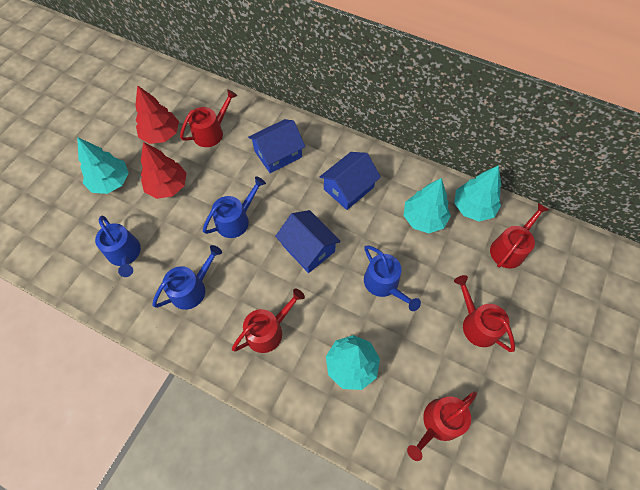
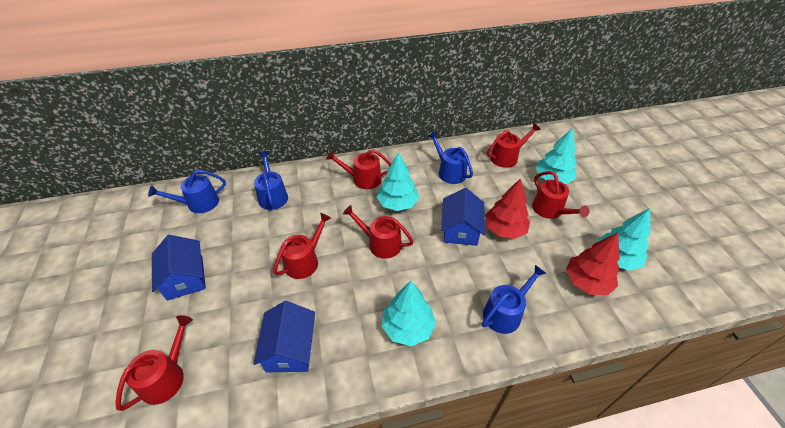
red watering can: 5 -> 6

